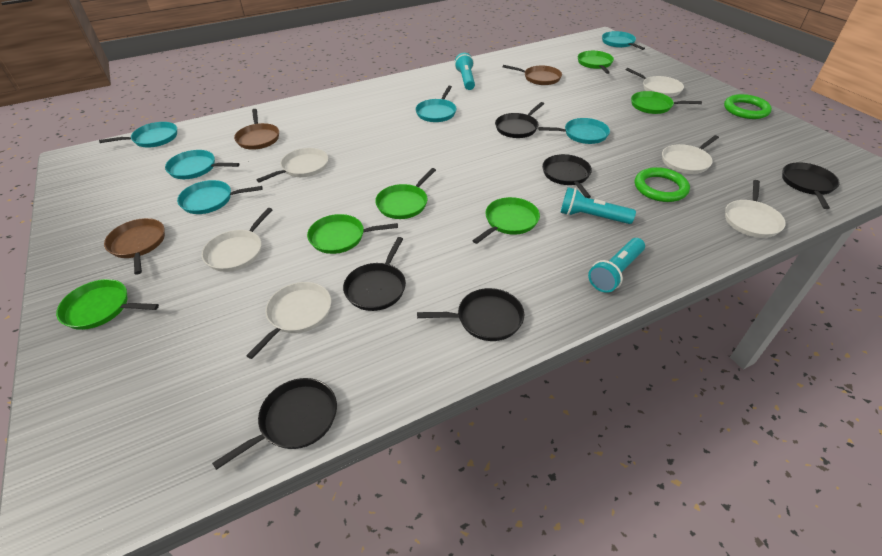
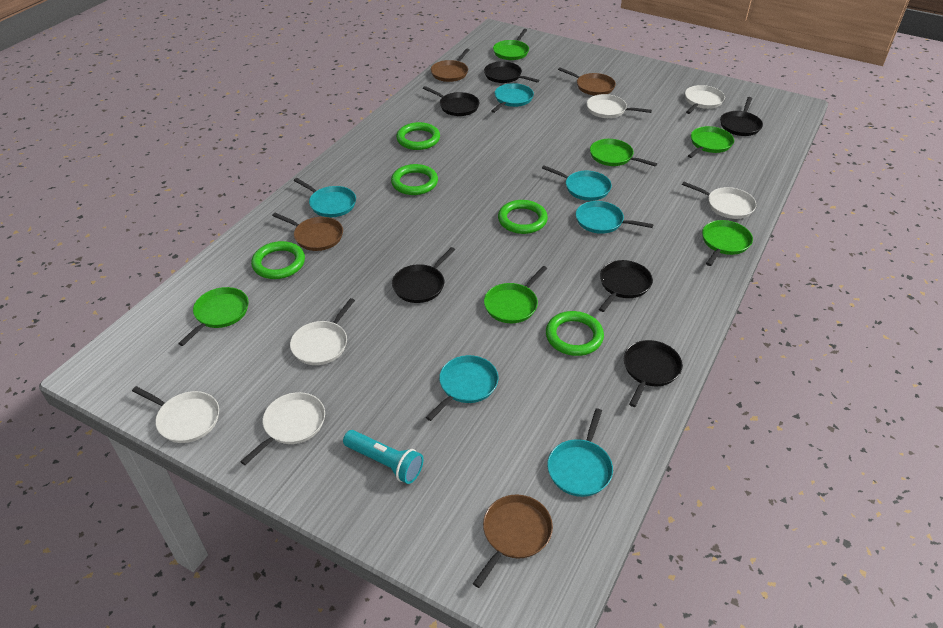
brown pan: 3 -> 4
green ring: 2 -> 5
turquoise flashlight: 3 -> 1

